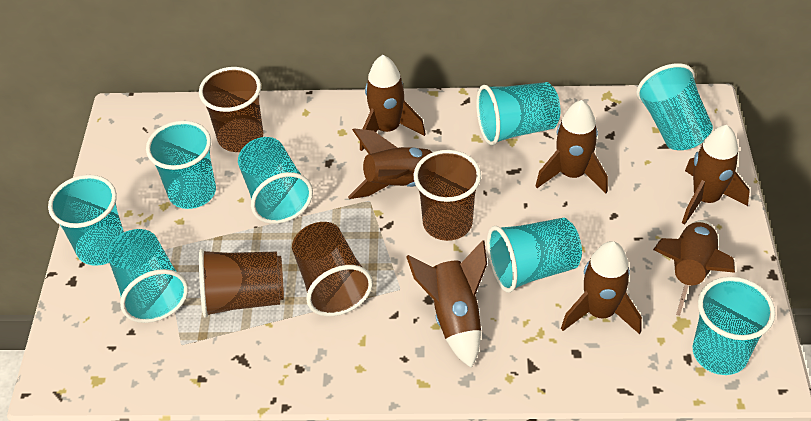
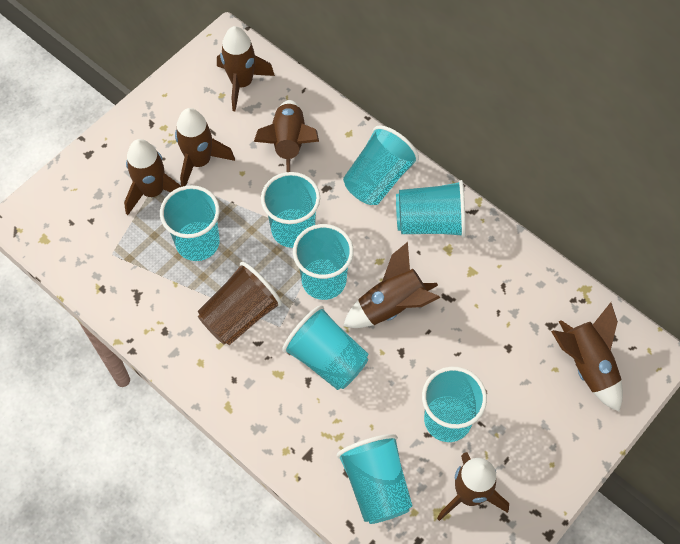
brown cup: 4 -> 1

